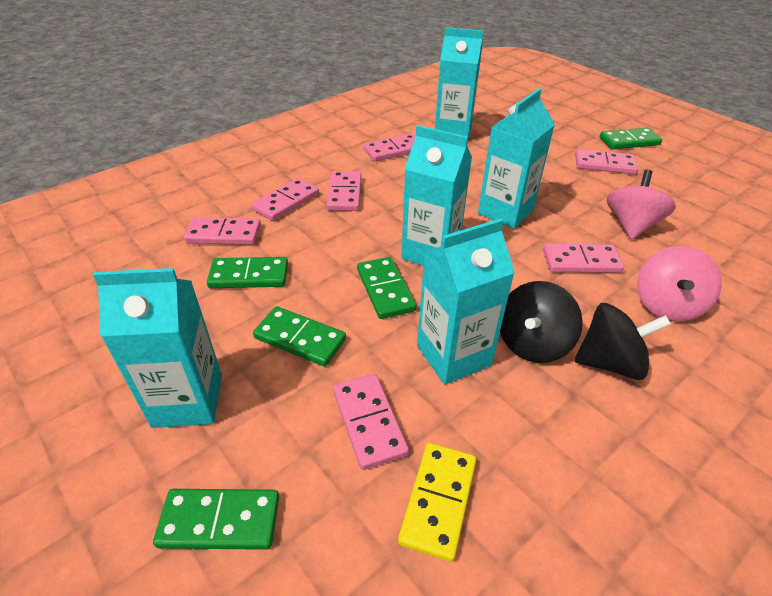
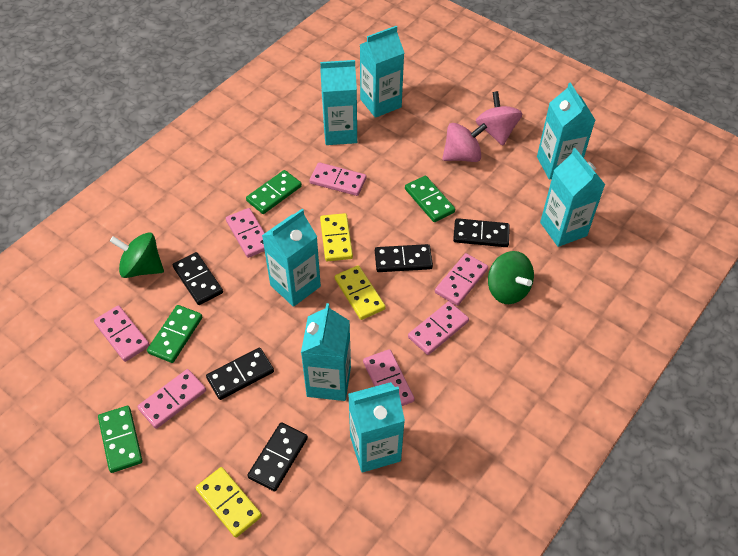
black domino: 0 -> 5
black spinning top: 2 -> 0
green domino: 5 -> 4
green spinning top: 0 -> 2
turquoise carton: 5 -> 7
yellow domino: 1 -> 3

